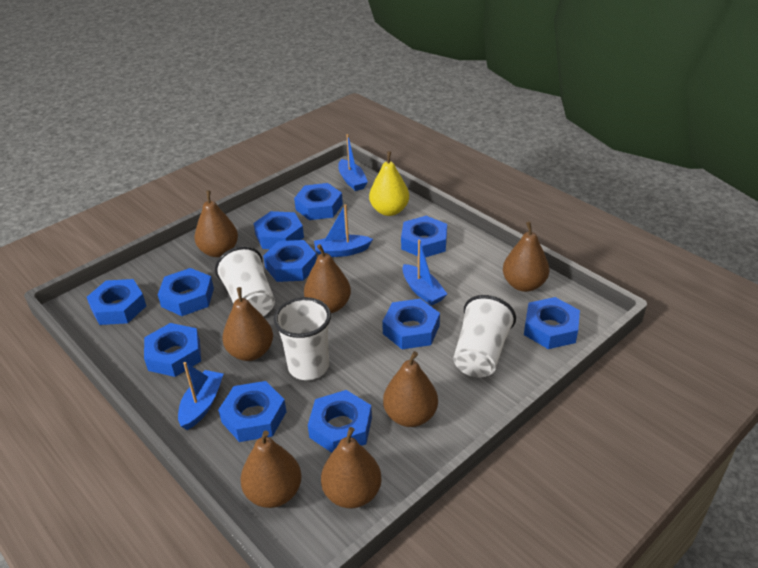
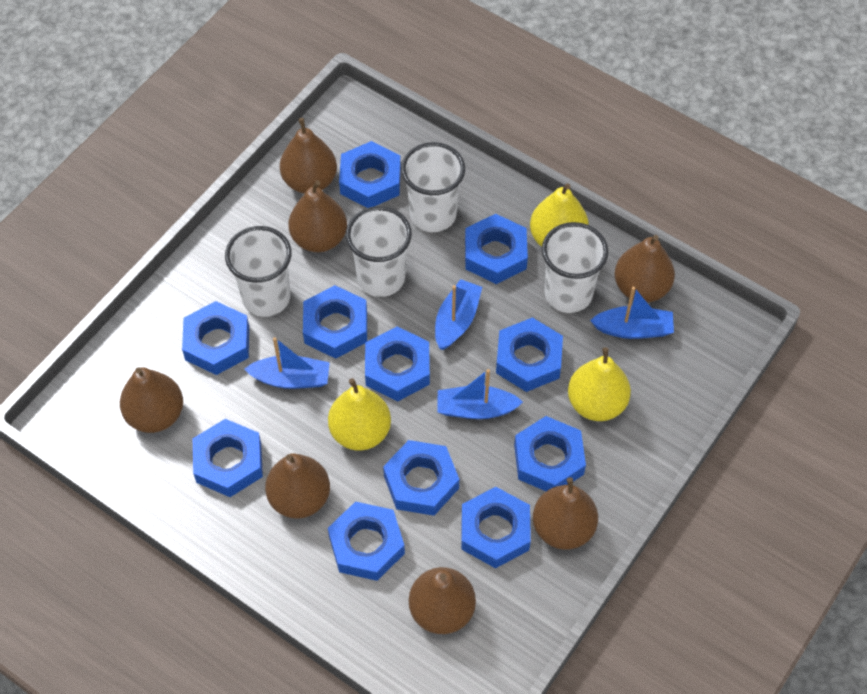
white cup: 3 -> 4
yellow pear: 1 -> 3

